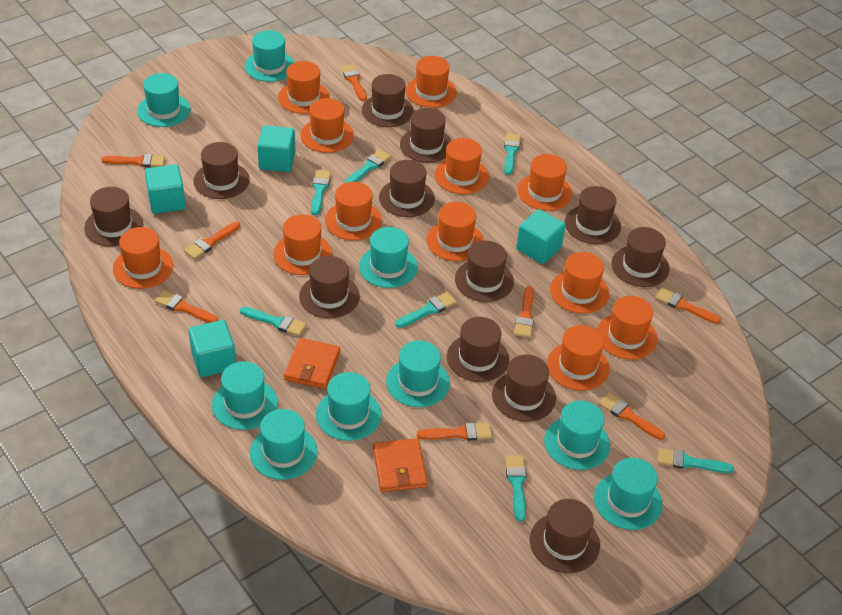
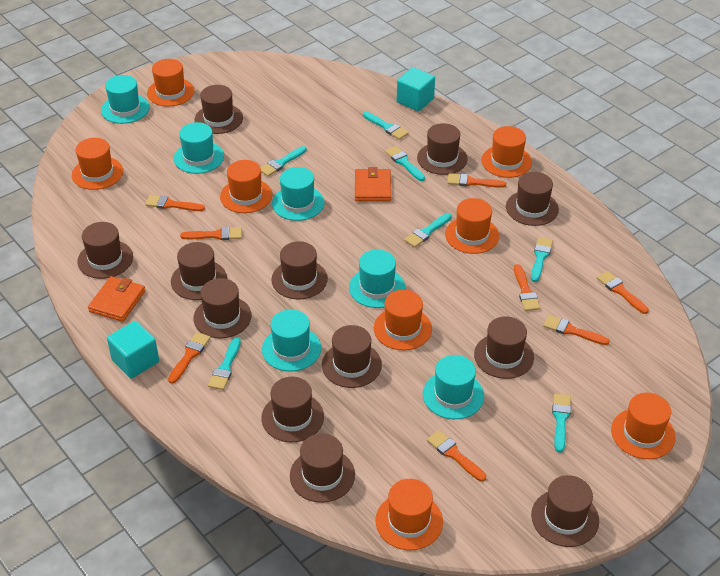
orange hat: 12 -> 8
turquoise cube: 4 -> 2
turquoise hat: 9 -> 6

